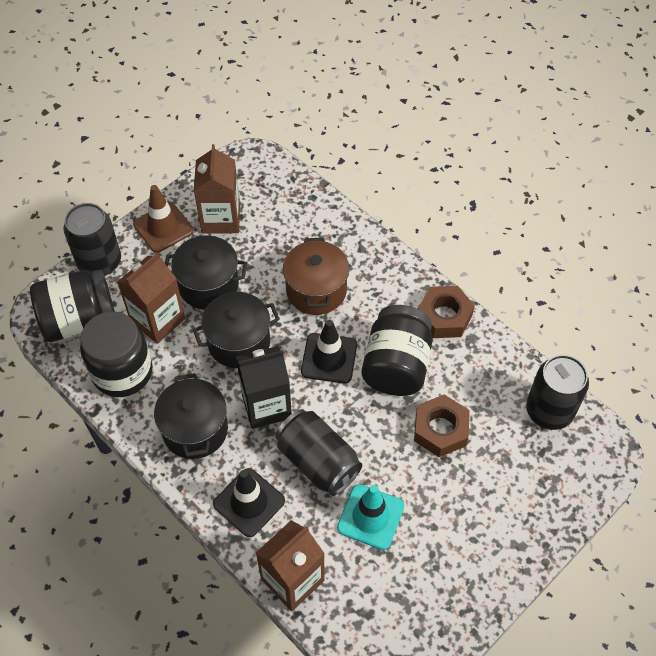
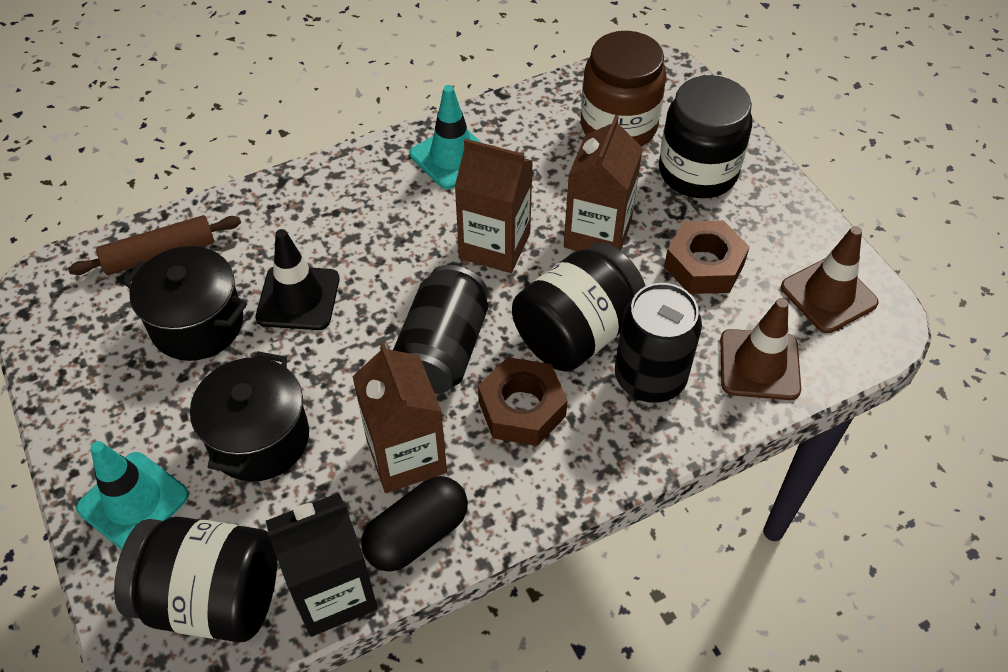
black can: 3 -> 2
black capsule: 0 -> 1
black pot: 3 -> 2
black traffic cone: 2 -> 1
brown jar: 0 -> 1
brown pot: 1 -> 0
brown rolling pin: 0 -> 1
brown traffic cone: 1 -> 2
turquoise traffic cone: 1 -> 2

